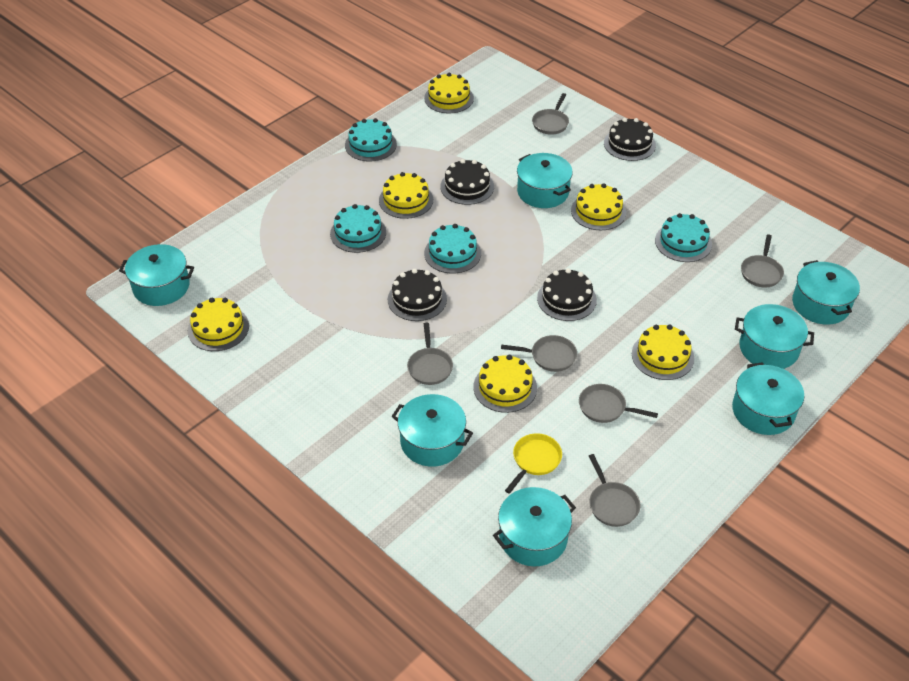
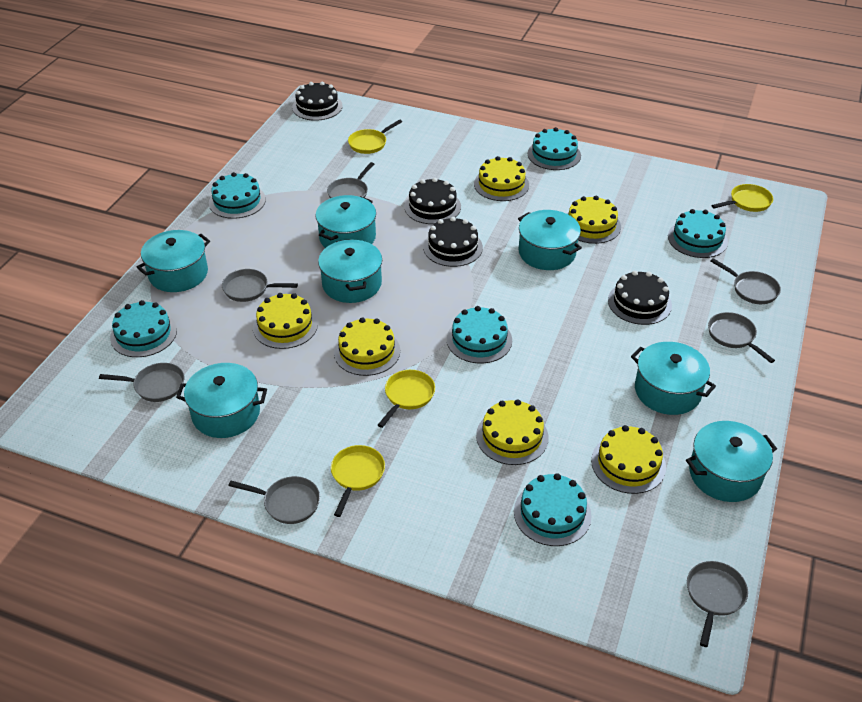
grey pan: 6 -> 7
turquoise cake: 4 -> 6
yellow pan: 1 -> 4

